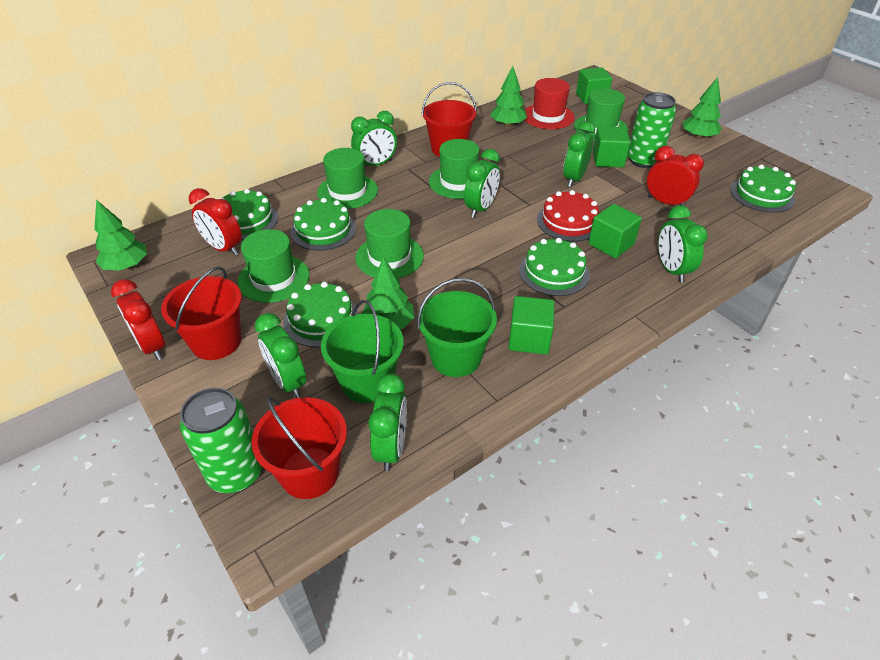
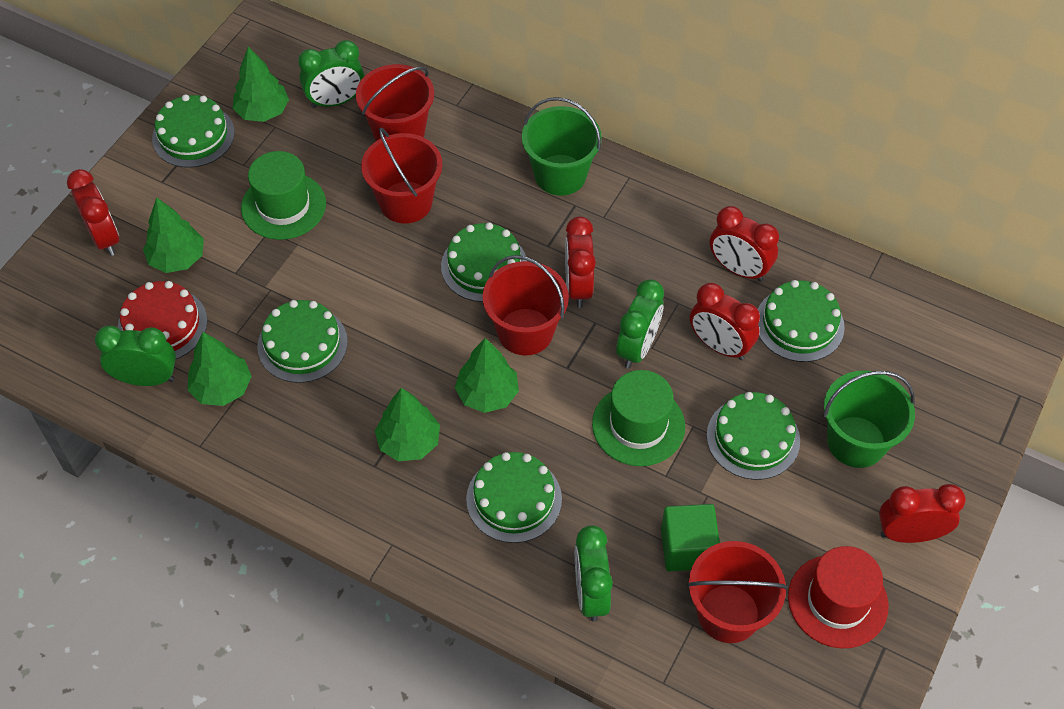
green cake: 5 -> 6
green can: 2 -> 0
green clock: 6 -> 4
green cube: 4 -> 1
green hat: 5 -> 2
green tree: 4 -> 5
red bucket: 3 -> 4
red clock: 3 -> 5

